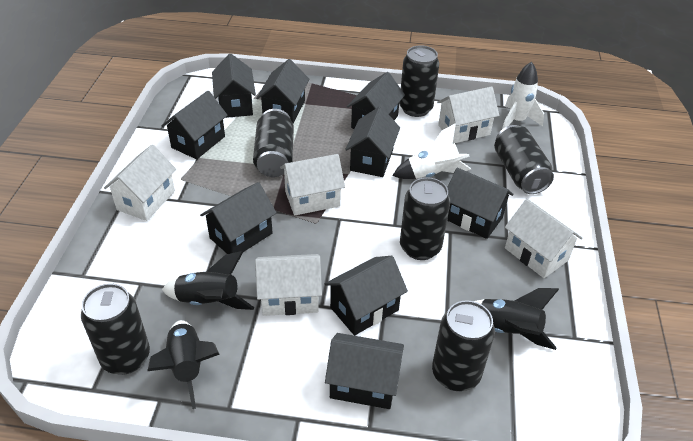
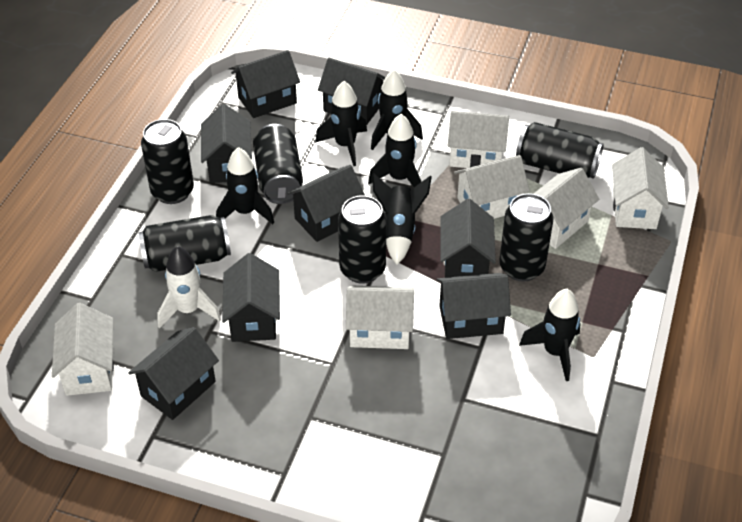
black house: 9 -> 8
black rocket: 3 -> 6
white house: 5 -> 6
white rocket: 2 -> 1

